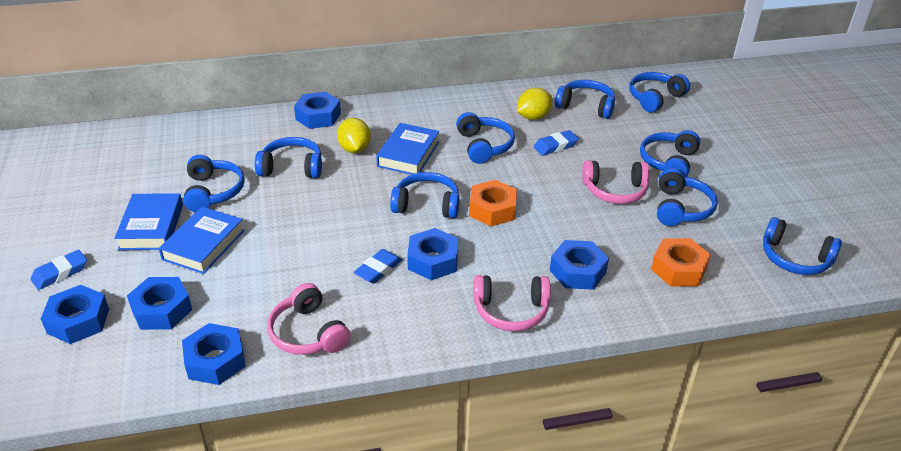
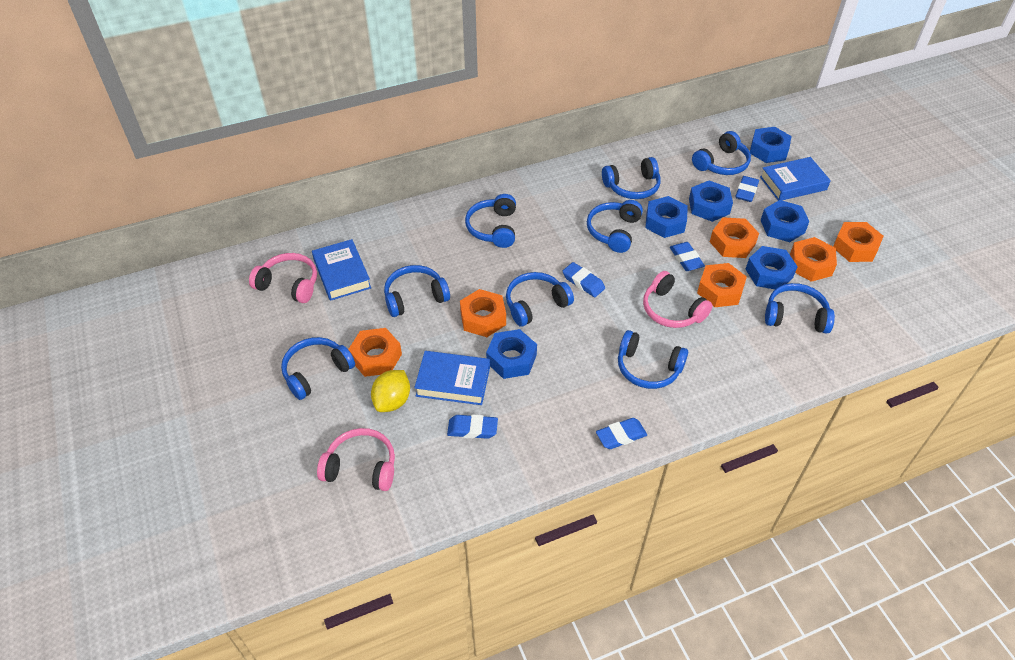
blue eraser: 3 -> 5
orange nut: 2 -> 6
yellow lemon: 2 -> 1

